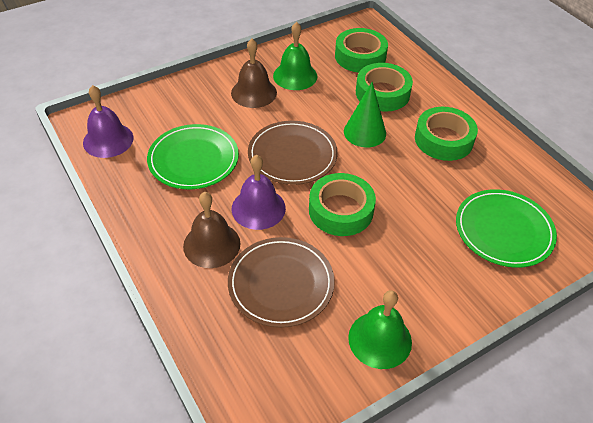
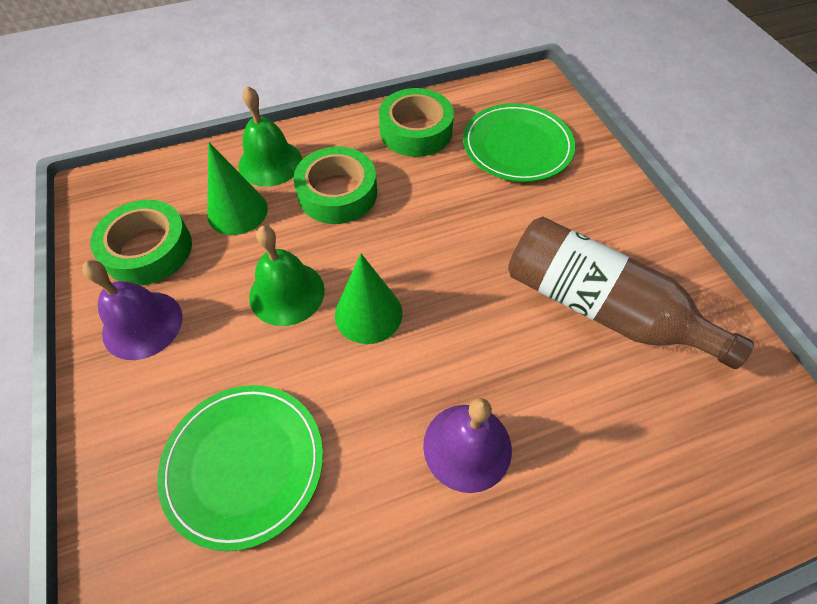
brown bell: 2 -> 0
brown bottle: 0 -> 1
brown plate: 2 -> 0
green cone: 1 -> 2
green tape: 4 -> 3

